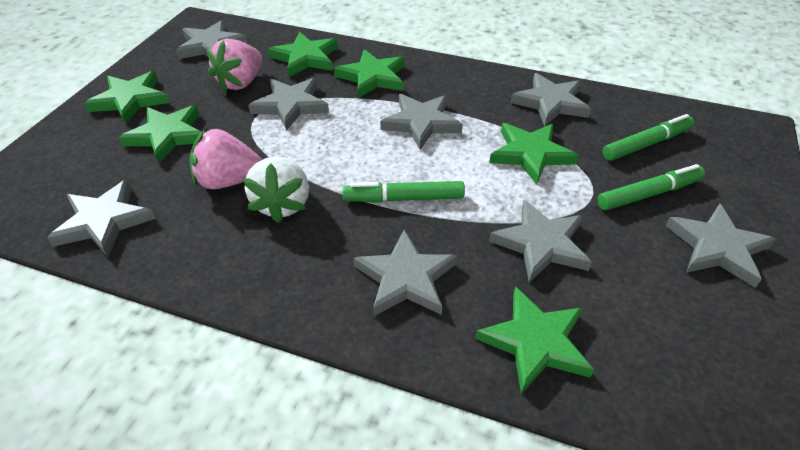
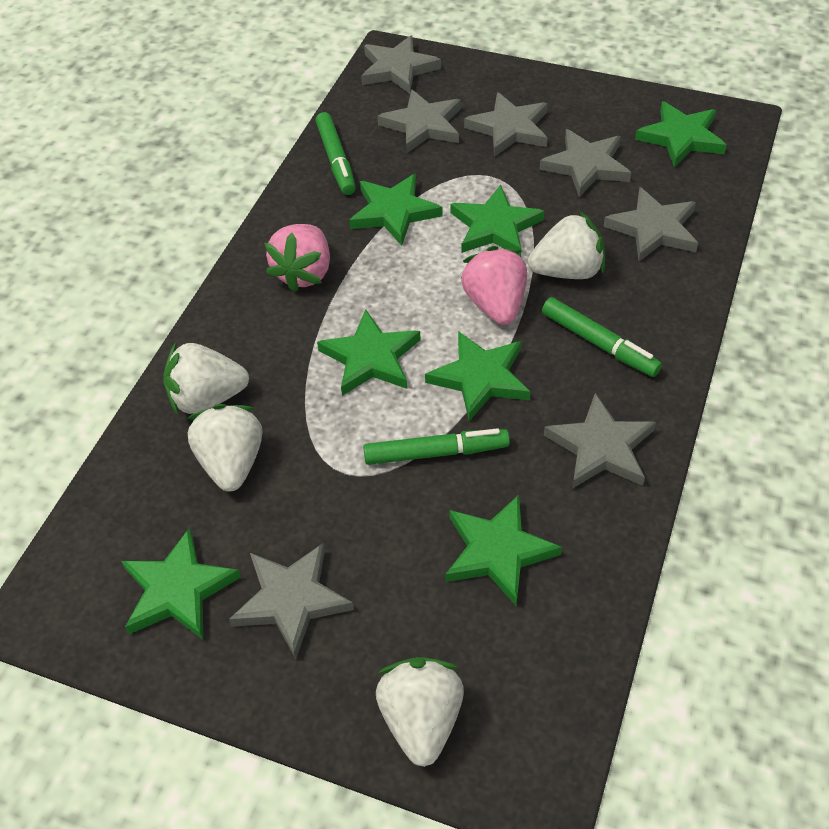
green star: 6 -> 7
grey star: 8 -> 7
white strawberry: 1 -> 4

